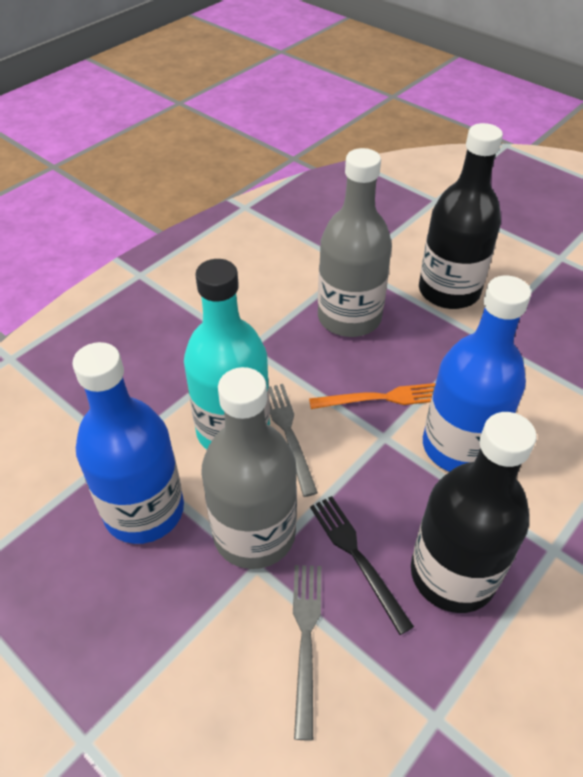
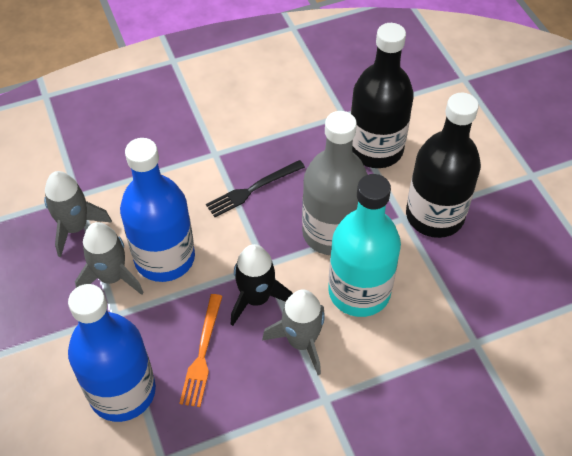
black rocket: 0 -> 1
grey bottle: 2 -> 1
grey fork: 2 -> 0
grey rocket: 0 -> 3

